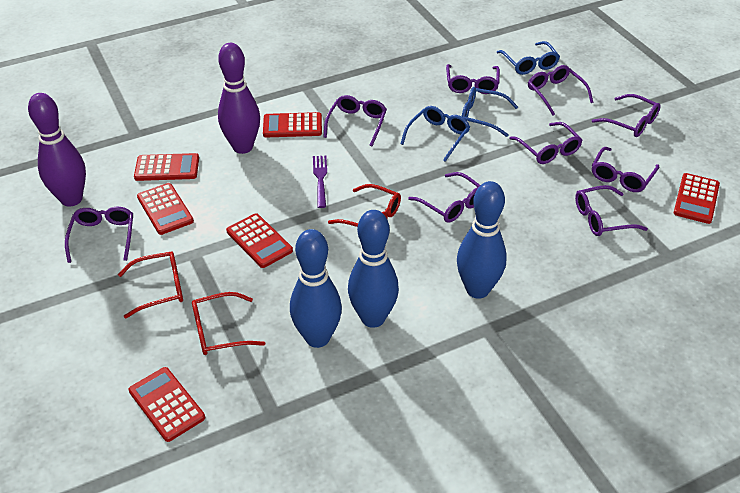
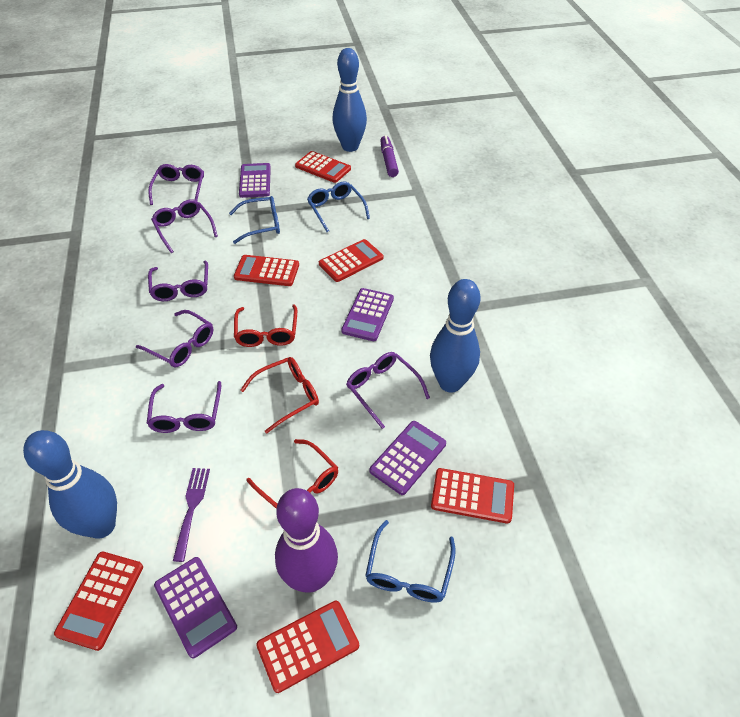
purple bowling pin: 2 -> 1
purple calculator: 0 -> 4
purple glasses: 9 -> 6
purple marker: 0 -> 1

